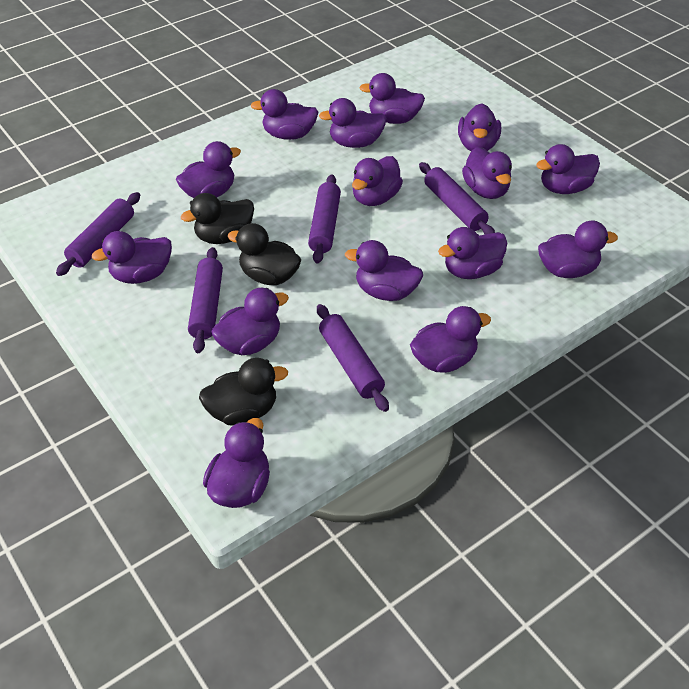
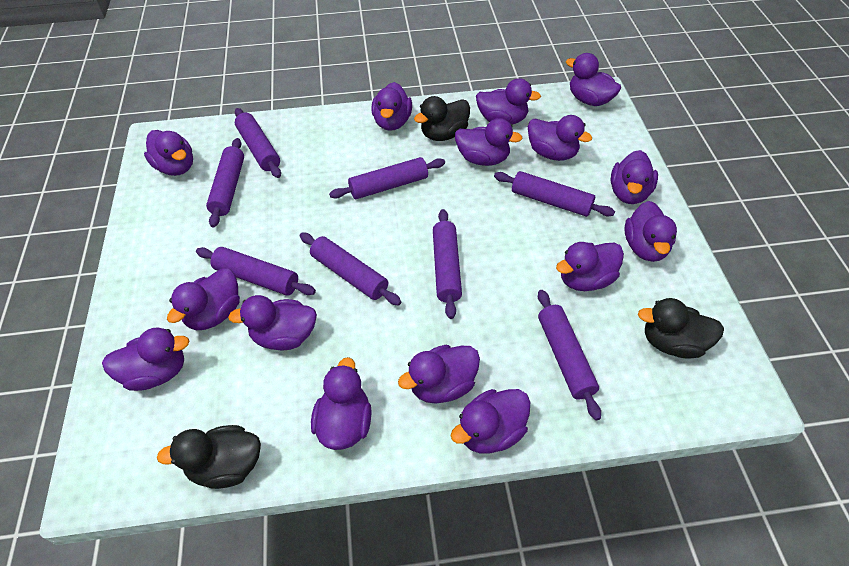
purple rolling pin: 5 -> 8

